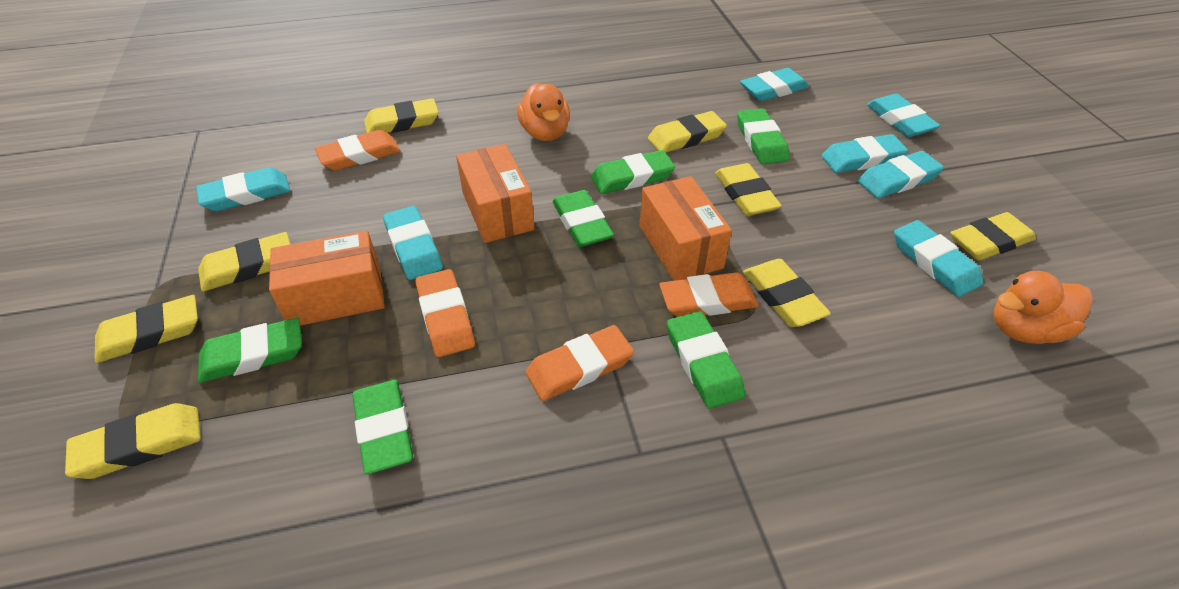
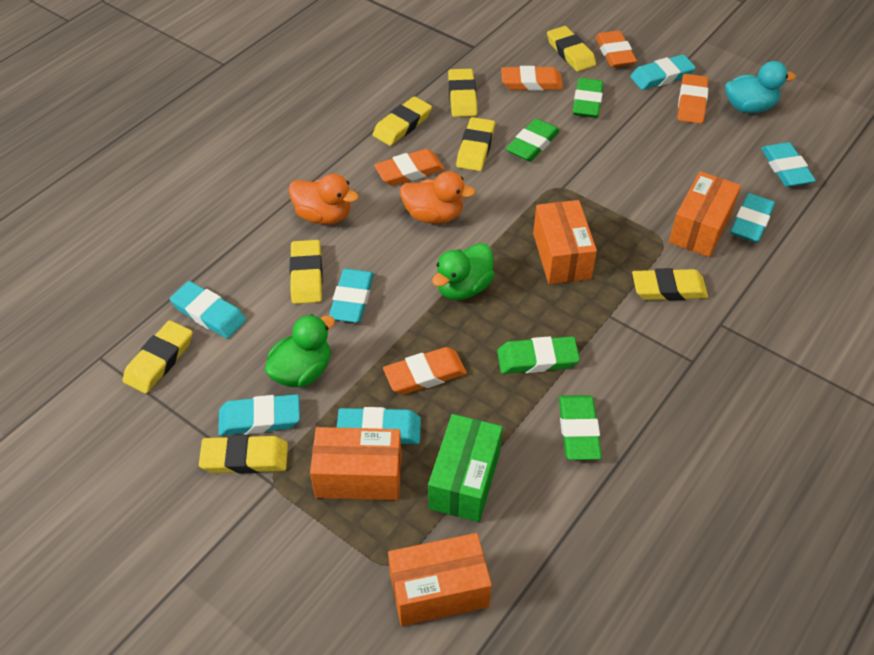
green box: 0 -> 1
green duck: 0 -> 2
green eraser: 6 -> 4
orange box: 3 -> 4
orange eraser: 4 -> 5
turquoise duck: 0 -> 1

